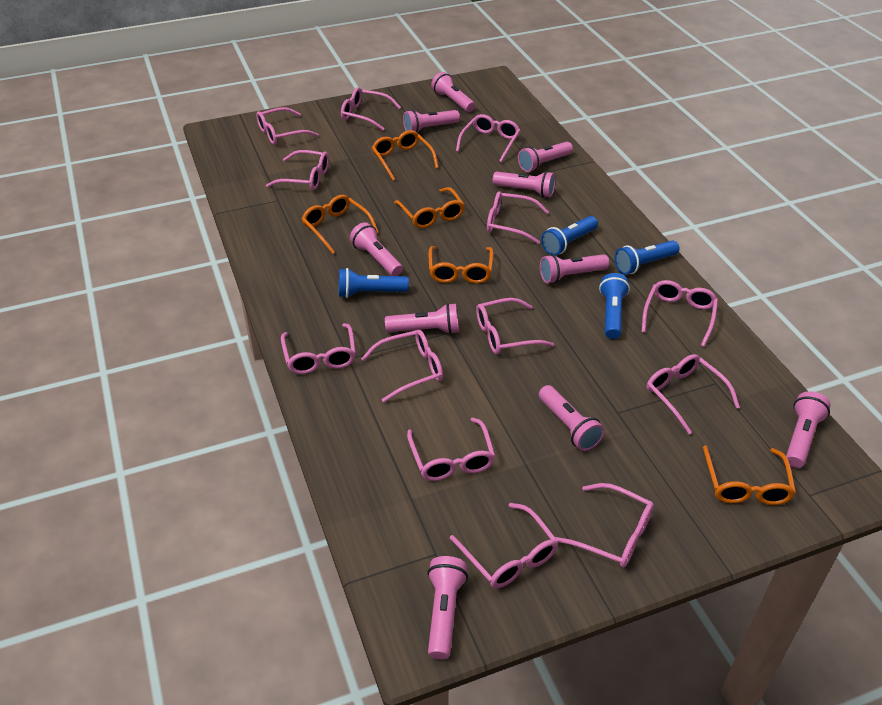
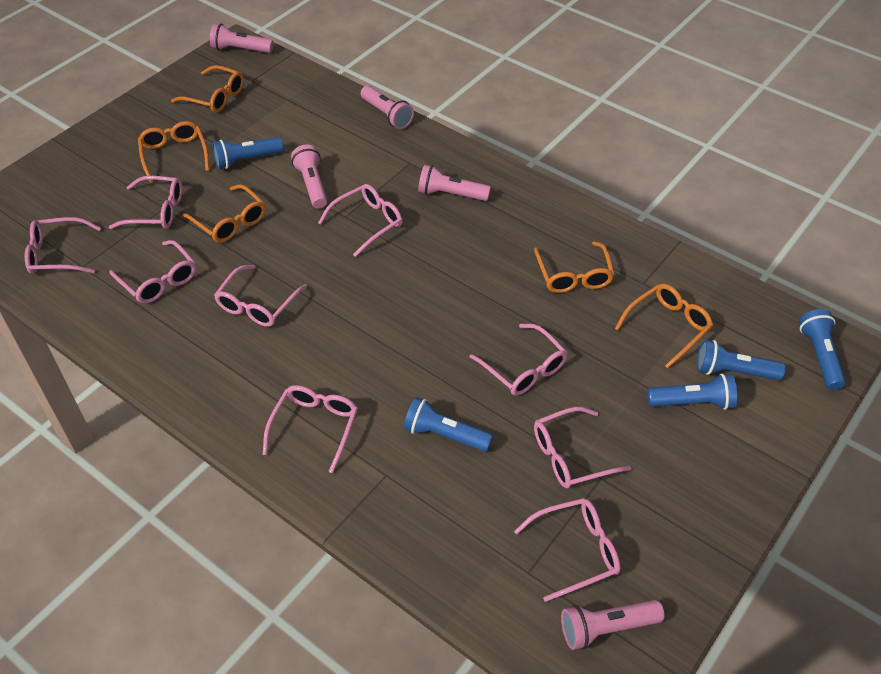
blue flashlight: 4 -> 5
pink flashlight: 10 -> 5
pink glasses: 13 -> 9

